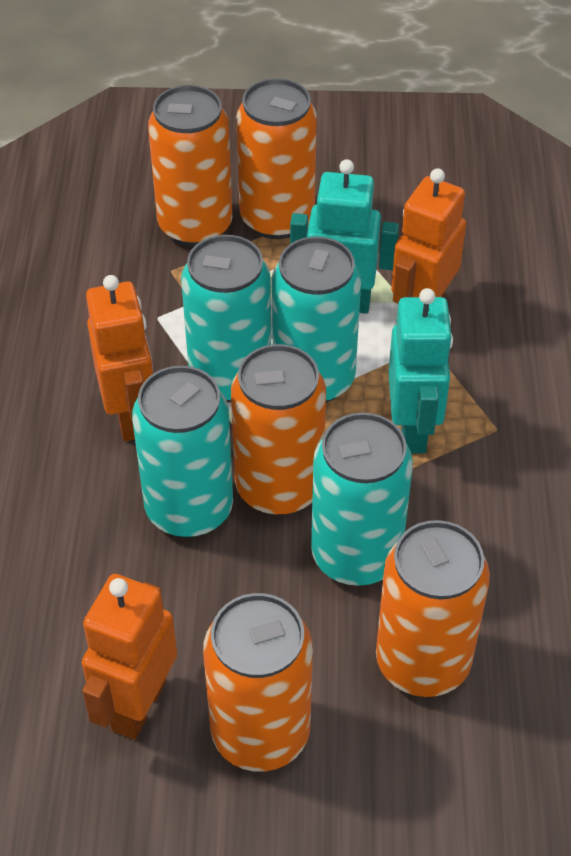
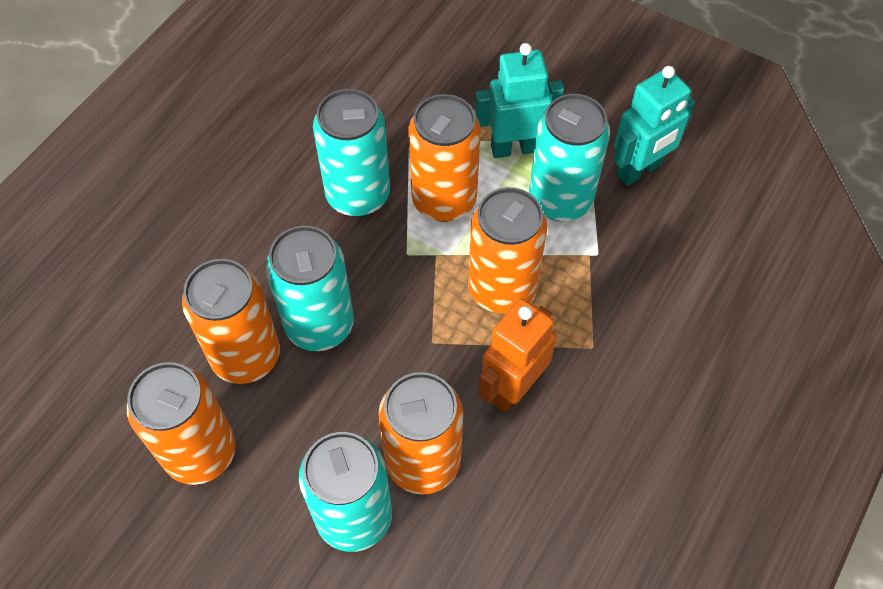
orange robot: 3 -> 1

